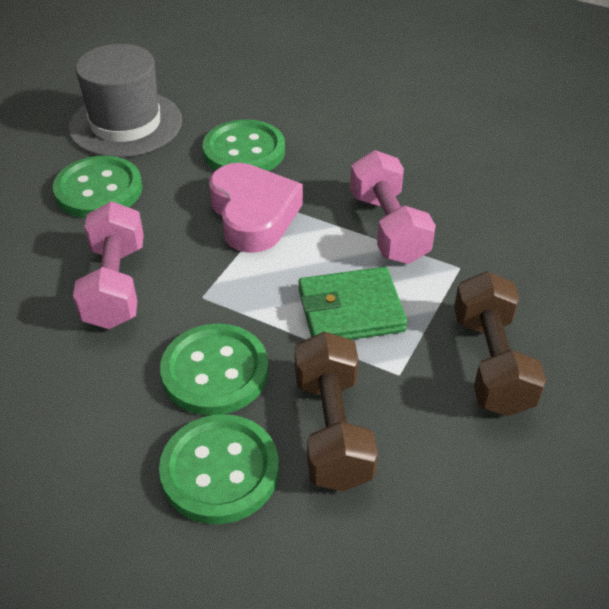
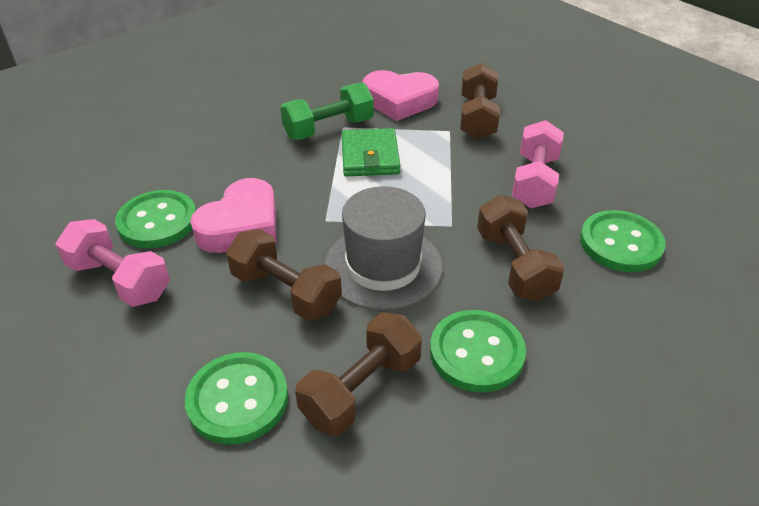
brown dumbbell: 2 -> 4
green dumbbell: 0 -> 1
pink heart: 1 -> 2

